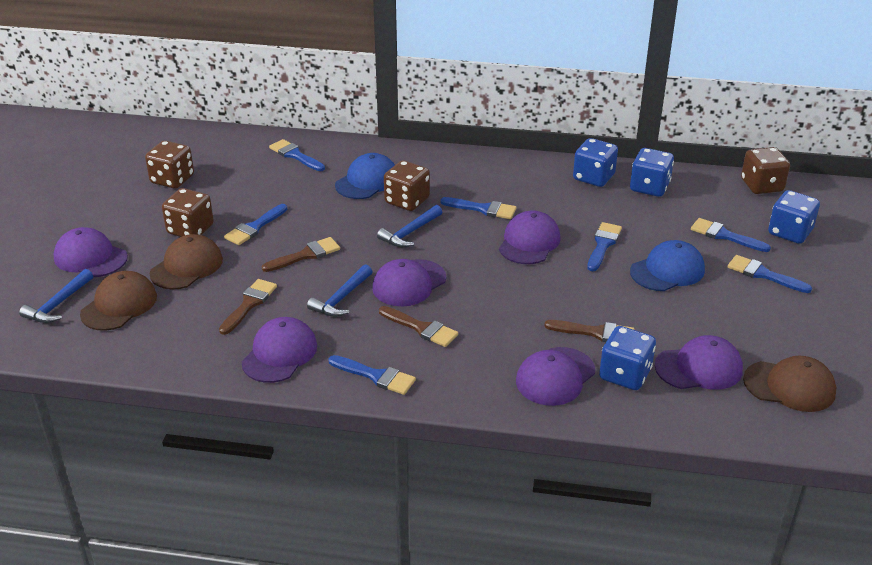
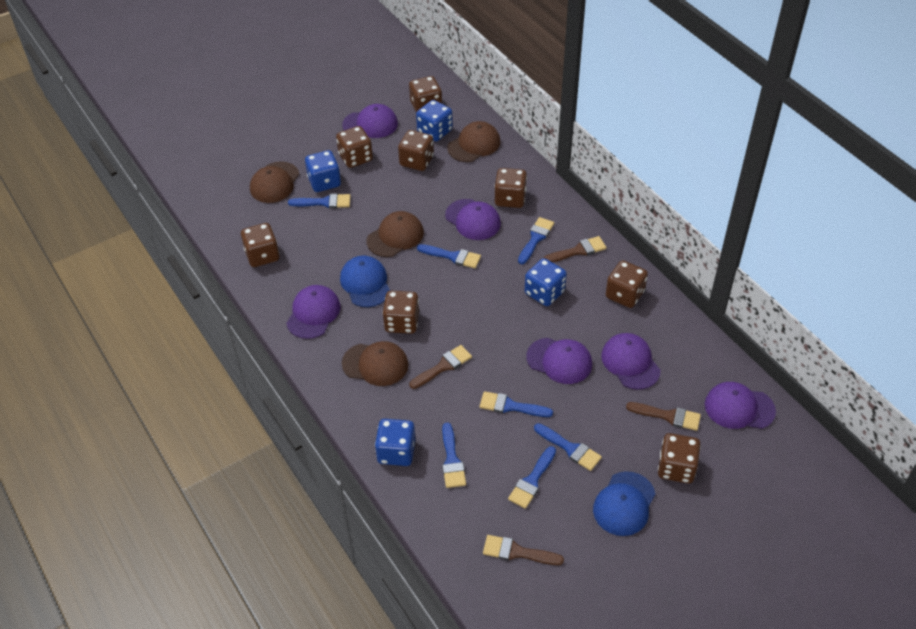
blue hammer: 3 -> 0
brown cap: 3 -> 4
brown dice: 4 -> 8

